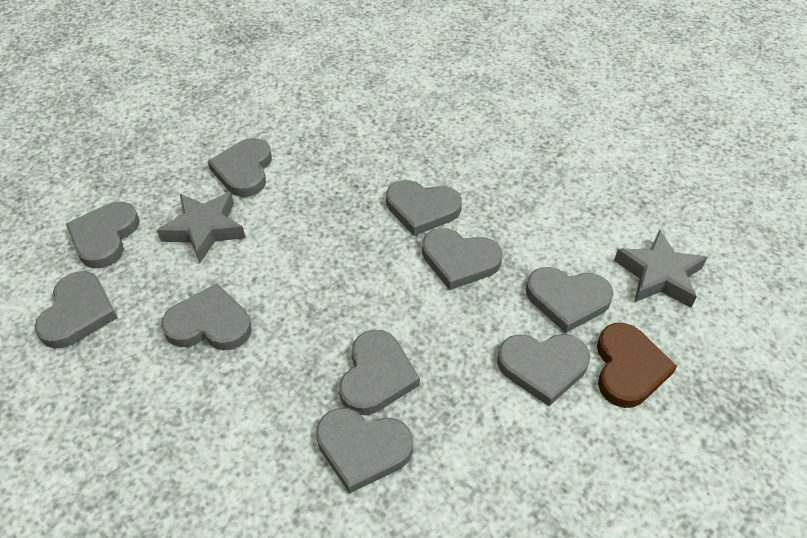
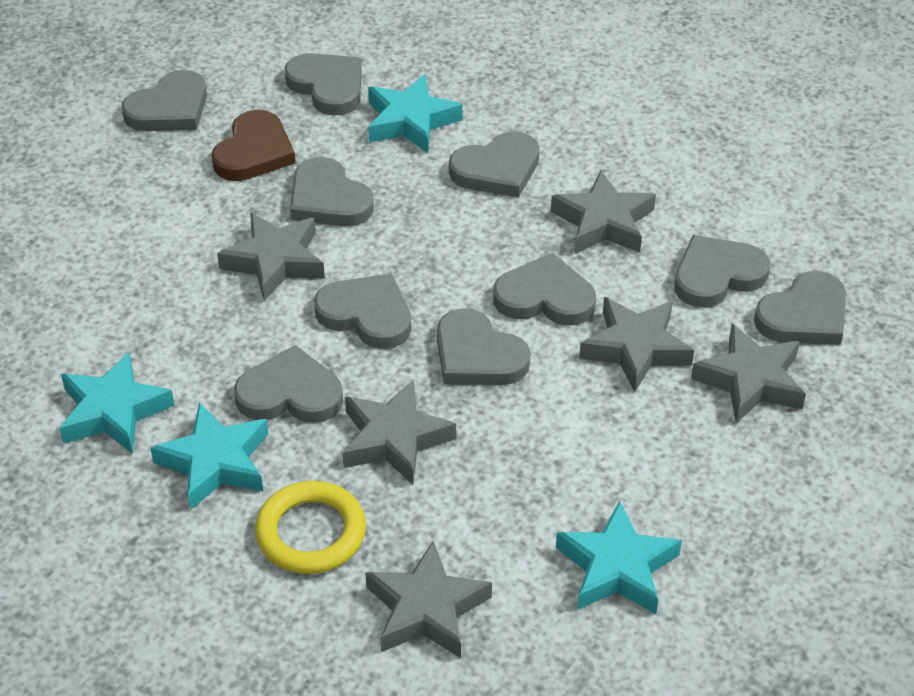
grey star: 2 -> 6
turquoise star: 0 -> 4
yellow ring: 0 -> 1

